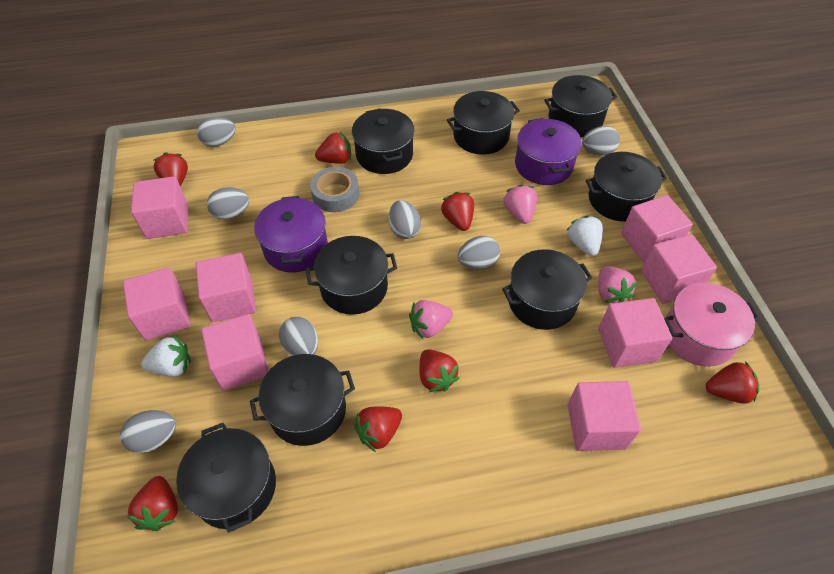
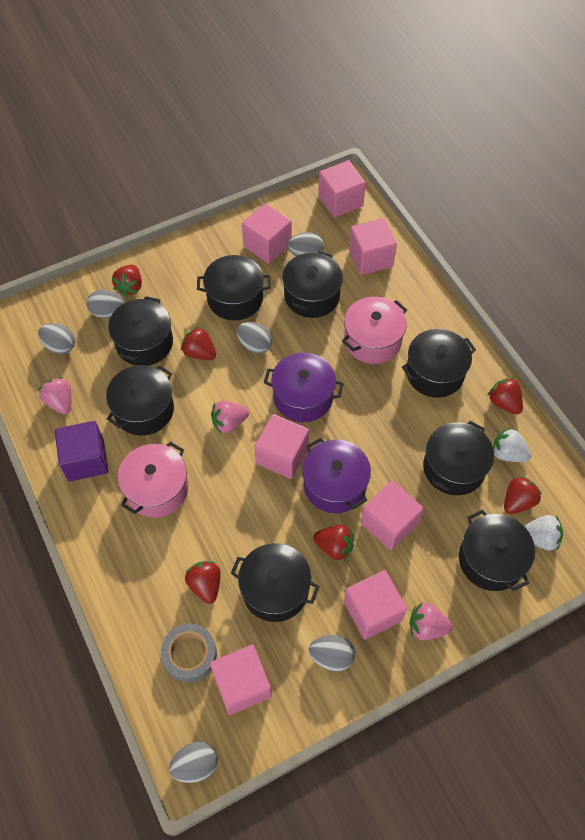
grey egg: 7 -> 6
pink cube: 8 -> 7
pink pot: 1 -> 2
purple cube: 0 -> 1
red strawberry: 7 -> 6

